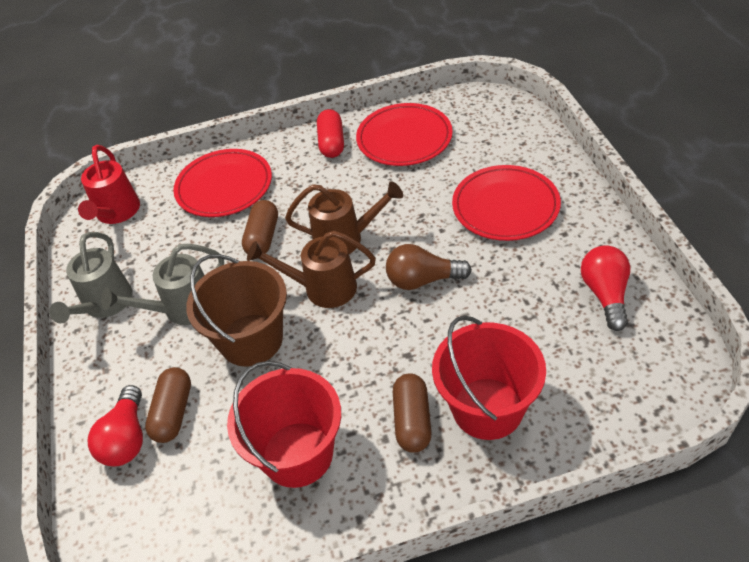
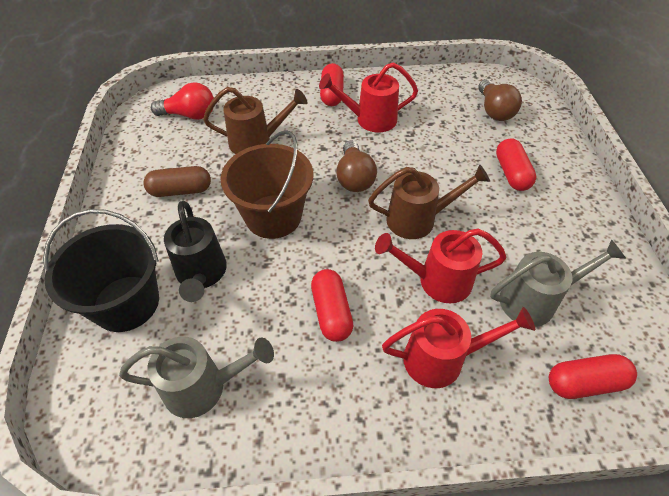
black bucket: 0 -> 1
black watering can: 0 -> 1
brown capsule: 3 -> 1
brown light bulb: 1 -> 2
red bucket: 2 -> 0
red capsule: 1 -> 4
red light bulb: 2 -> 1
red plate: 3 -> 0
red watering can: 1 -> 3

